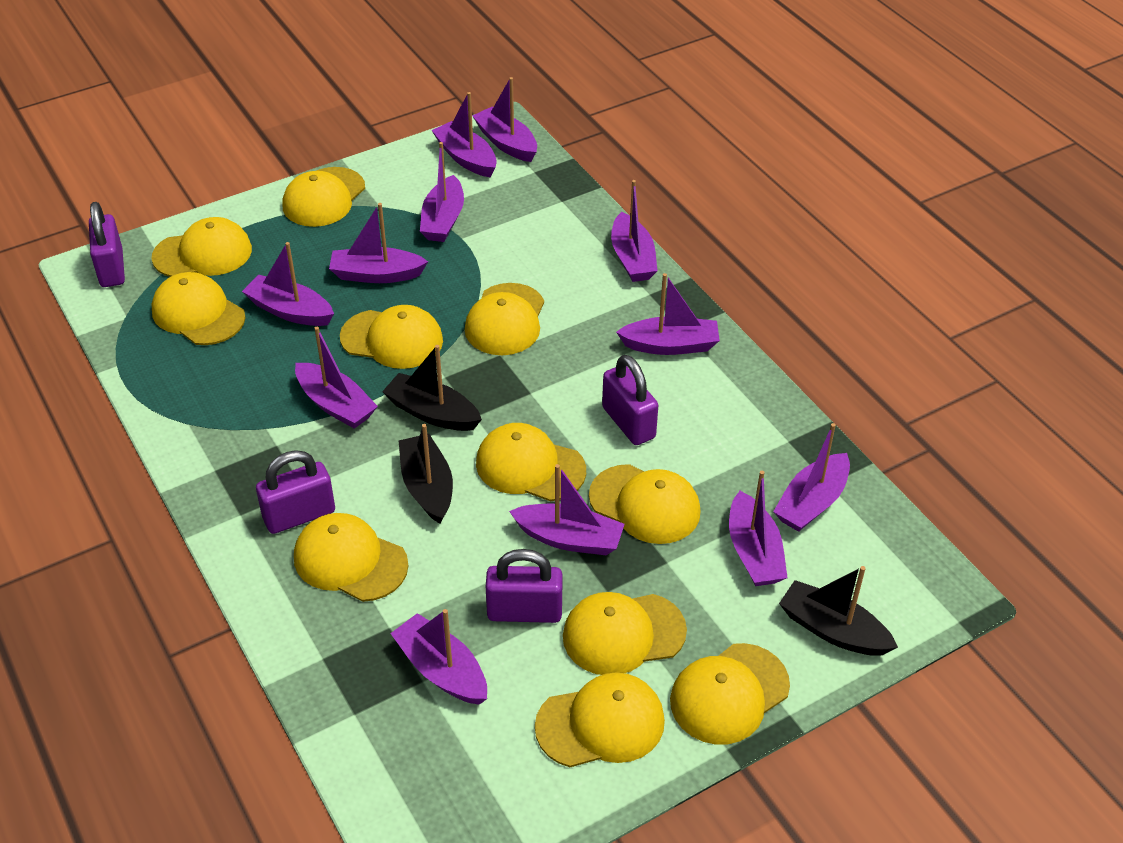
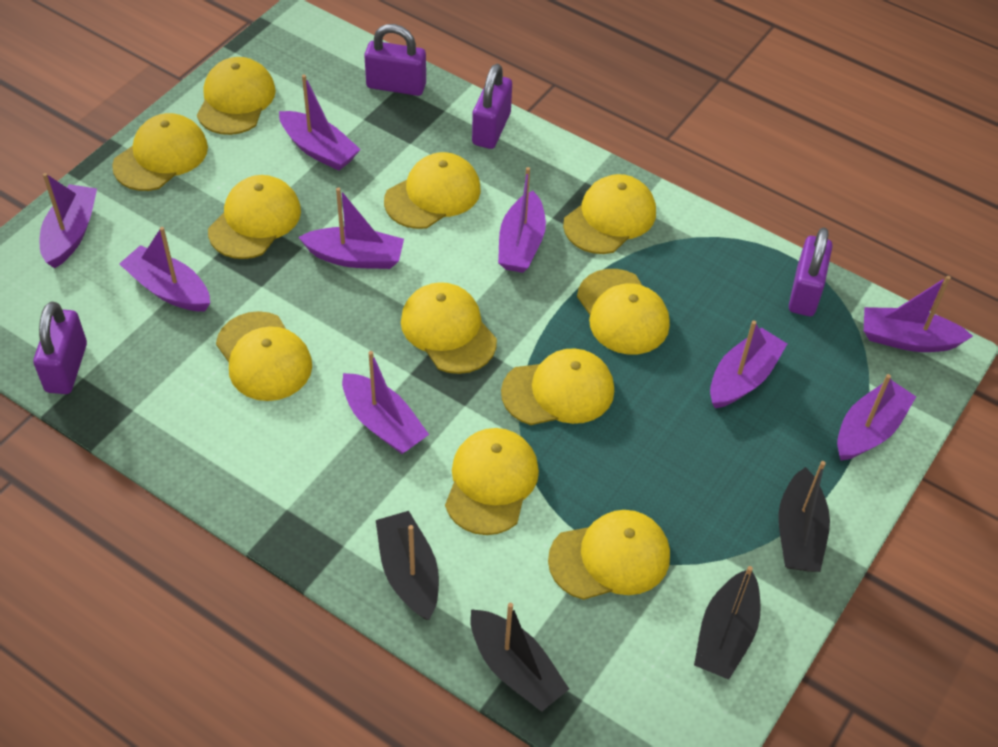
black boat: 3 -> 4
purple boat: 12 -> 9

